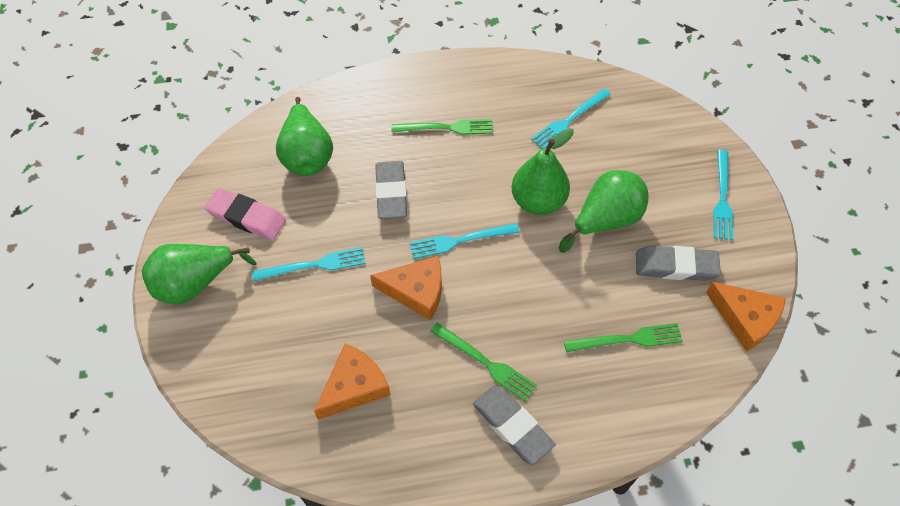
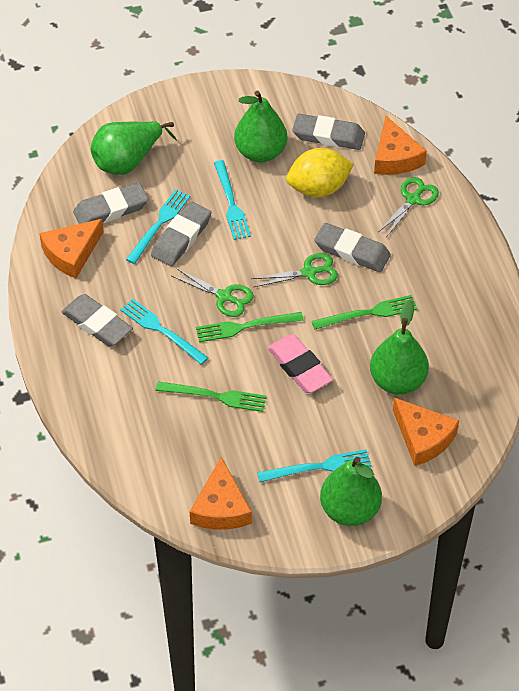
green scissors: 0 -> 3
grey eraser: 3 -> 5
orange cheese: 3 -> 4
yellow lemon: 0 -> 1

